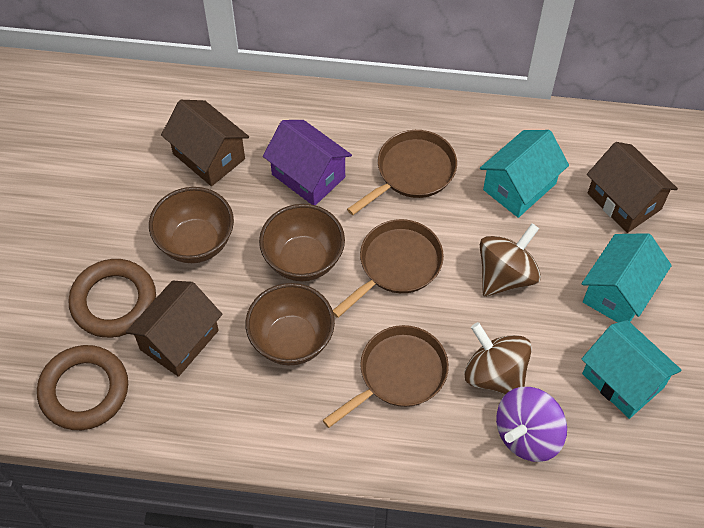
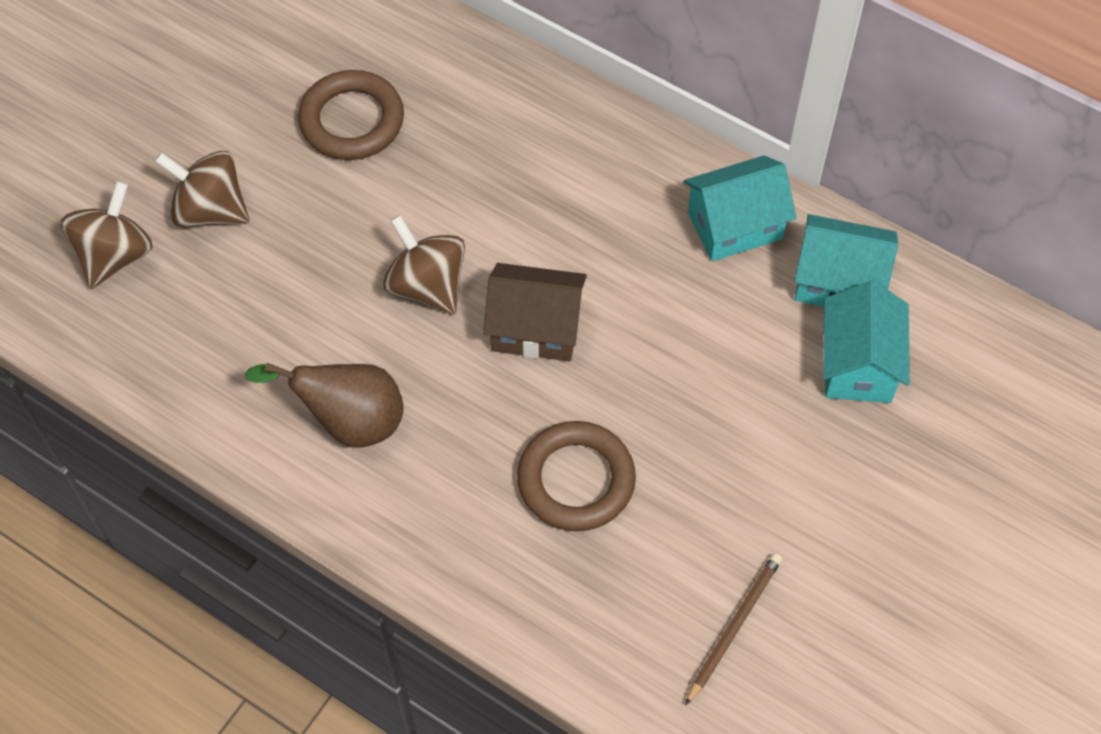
brown bowl: 3 -> 0
brown house: 3 -> 1
brown pan: 3 -> 0
brown pear: 0 -> 1
brown pencil: 0 -> 1
brown spinning top: 2 -> 3
purple house: 1 -> 0
purple spinning top: 1 -> 0

